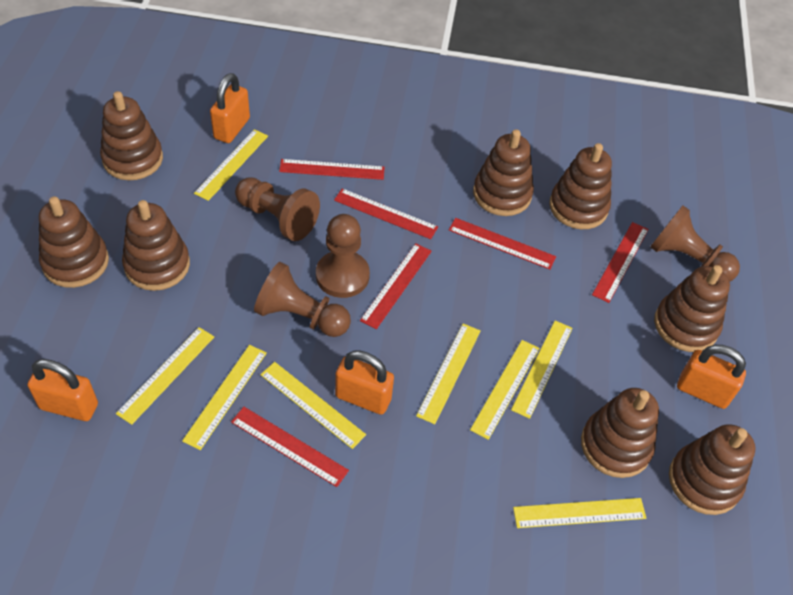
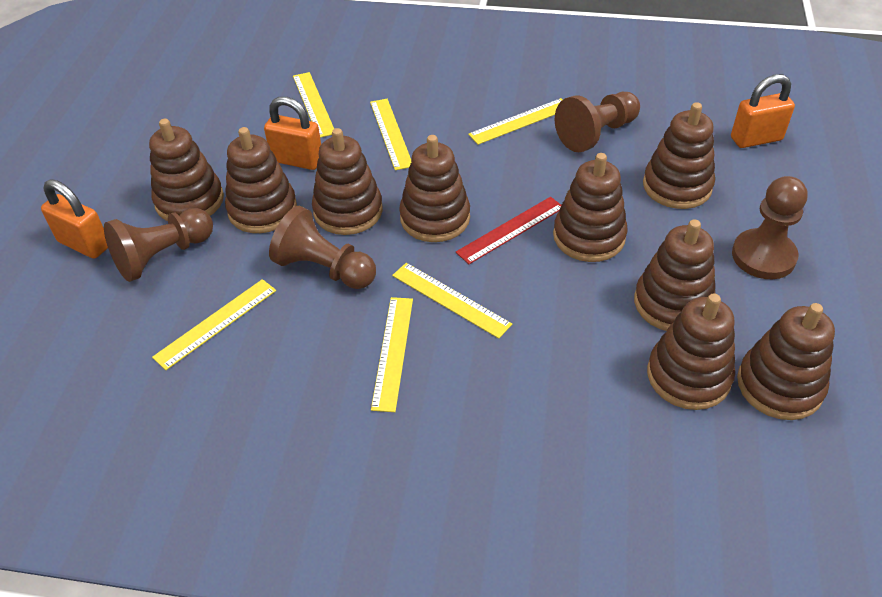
brown stacking toy: 8 -> 9
orange padlock: 4 -> 3
red ruler: 6 -> 1
yellow ruler: 8 -> 6

